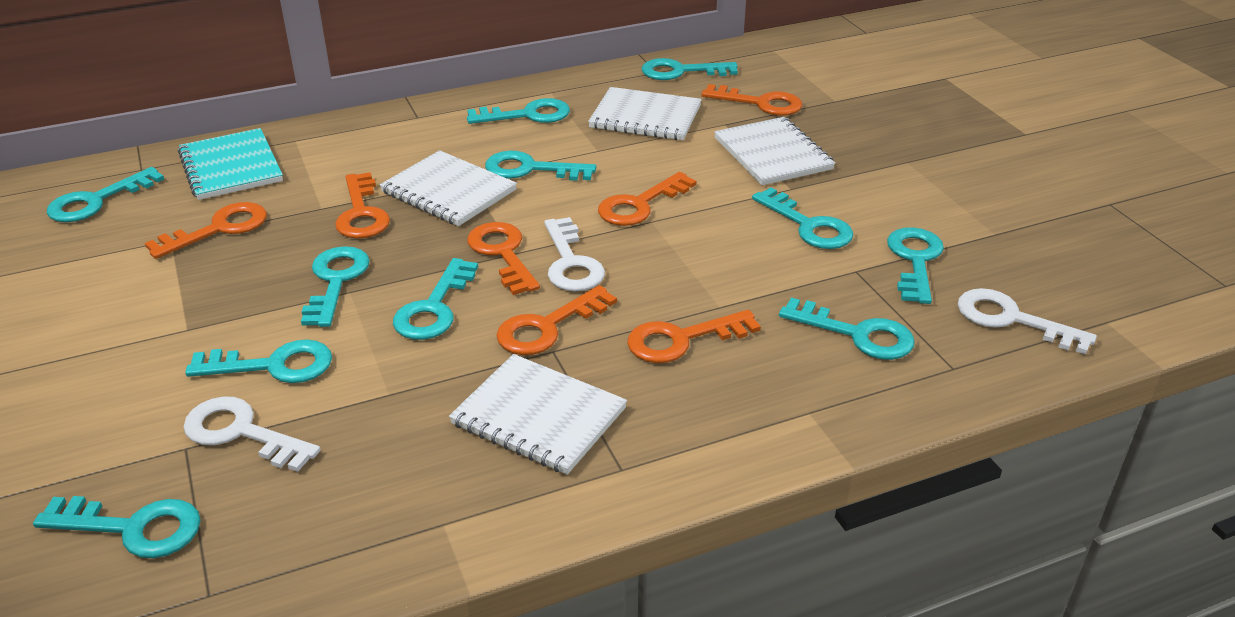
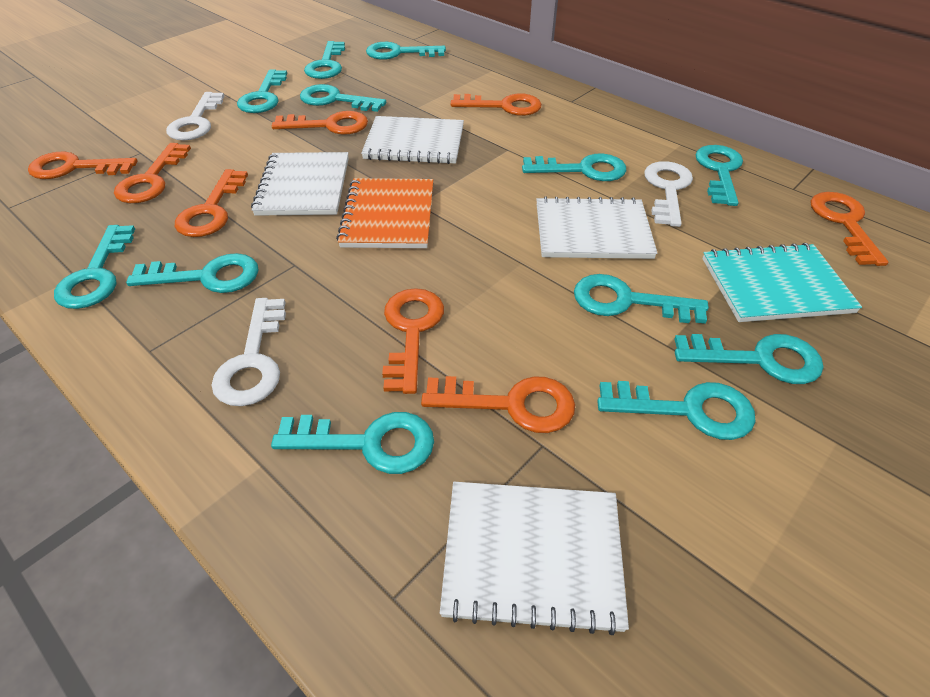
orange key: 7 -> 8
orange notebook: 0 -> 1
turquoise key: 11 -> 12

